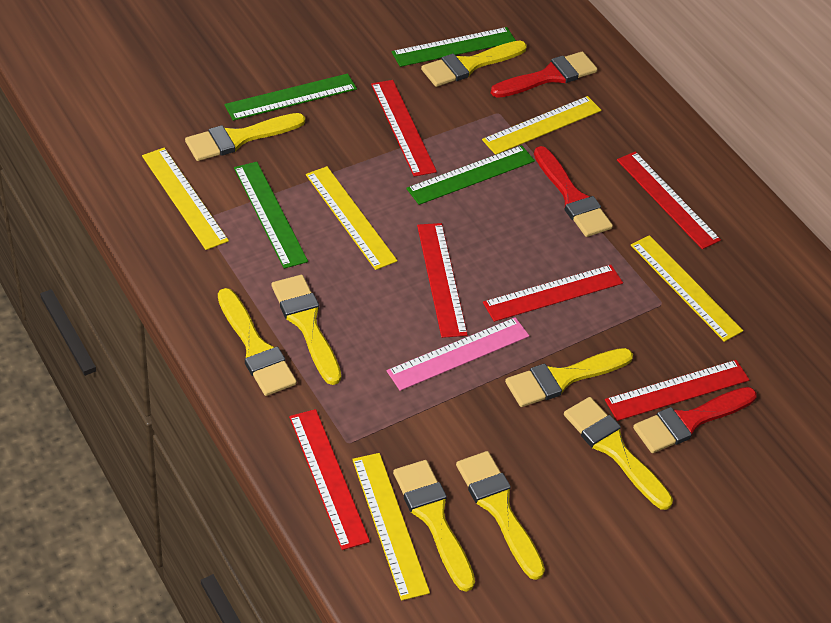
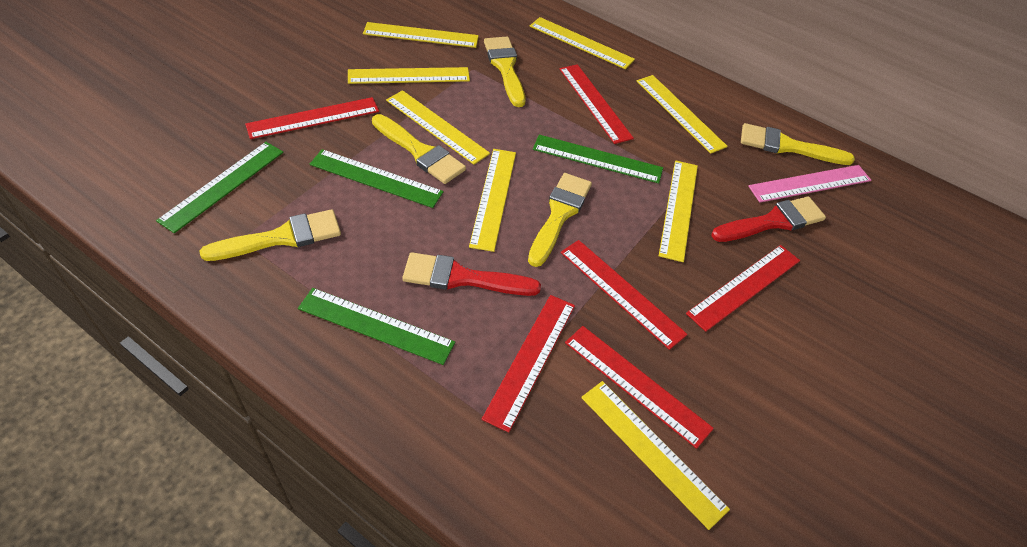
red brush: 3 -> 2
yellow brush: 8 -> 5
yellow ruler: 5 -> 8

